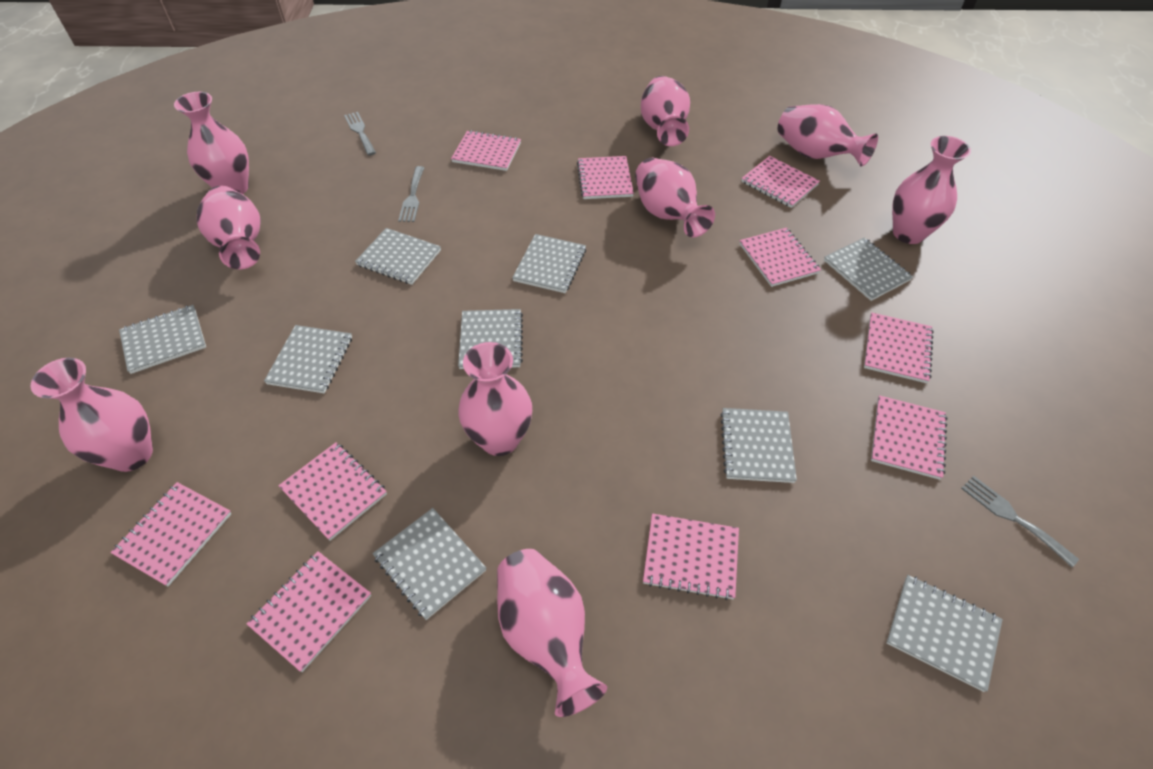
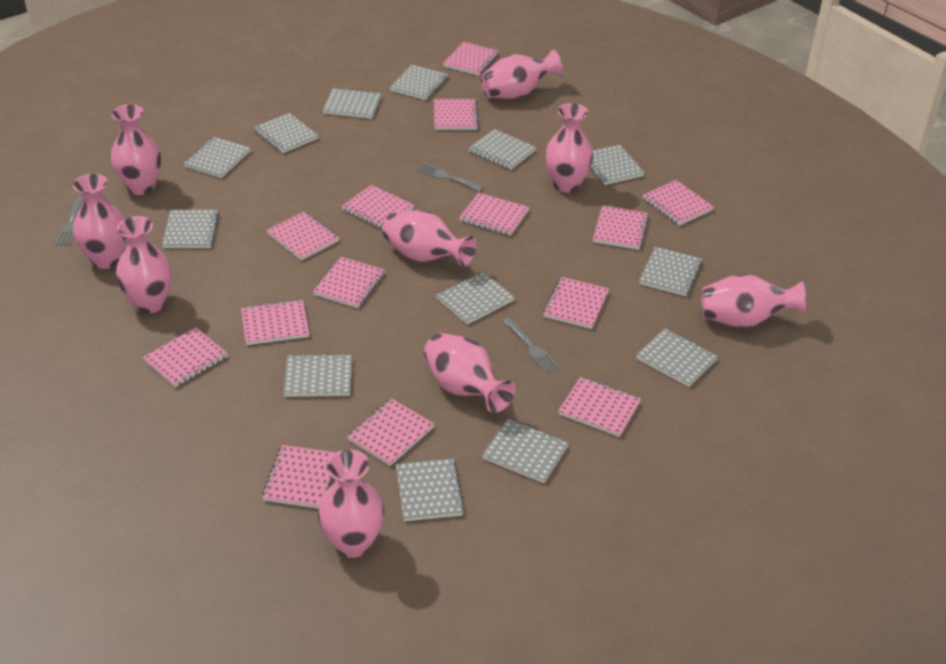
grey notebook: 9 -> 13
pink notebook: 10 -> 14

